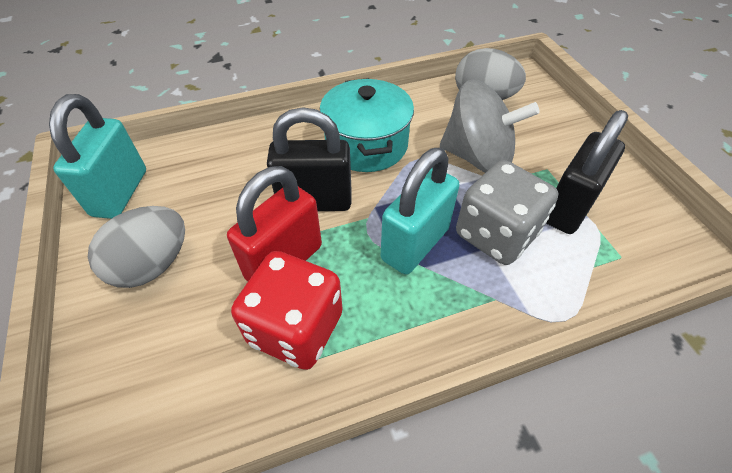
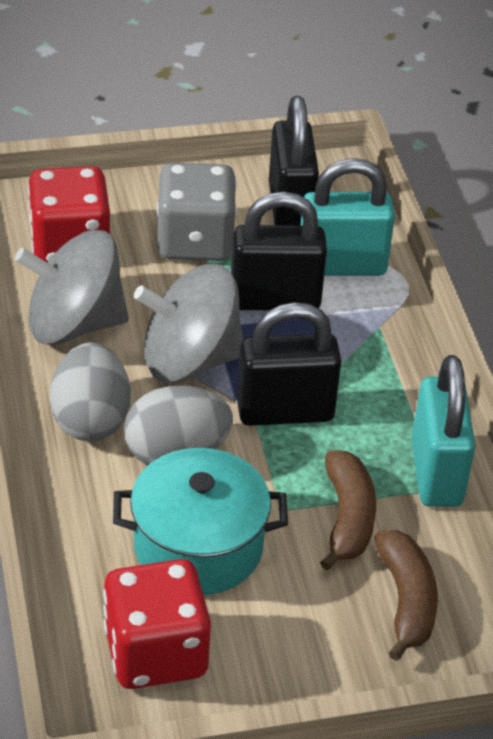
black padlock: 2 -> 3
brown banana: 0 -> 2
grey spinning top: 1 -> 2
red dice: 1 -> 2
red padlock: 1 -> 0

